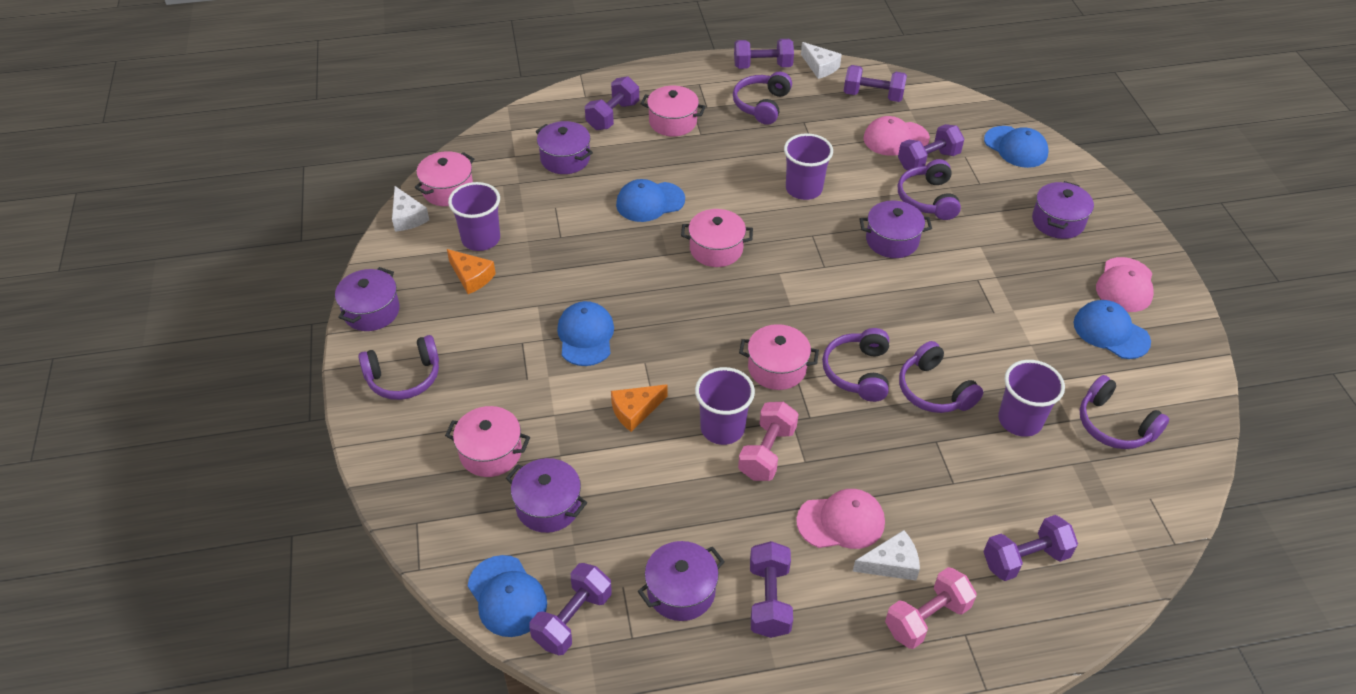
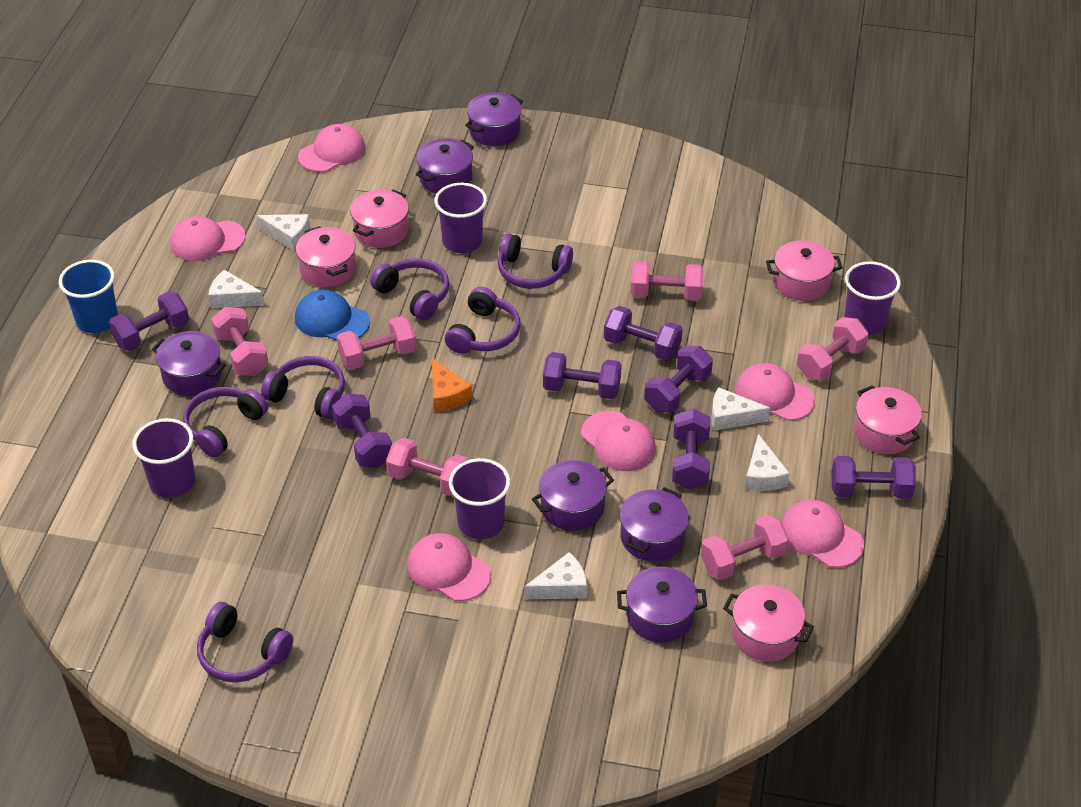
blue cap: 5 -> 1
blue cup: 0 -> 1
orange cheese: 2 -> 1
pink cap: 3 -> 6
pink dumbbell: 2 -> 6
white cheese: 3 -> 5

